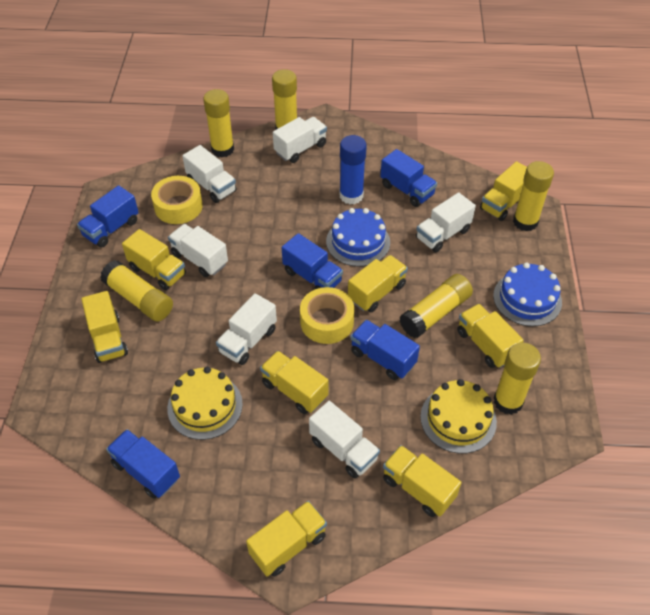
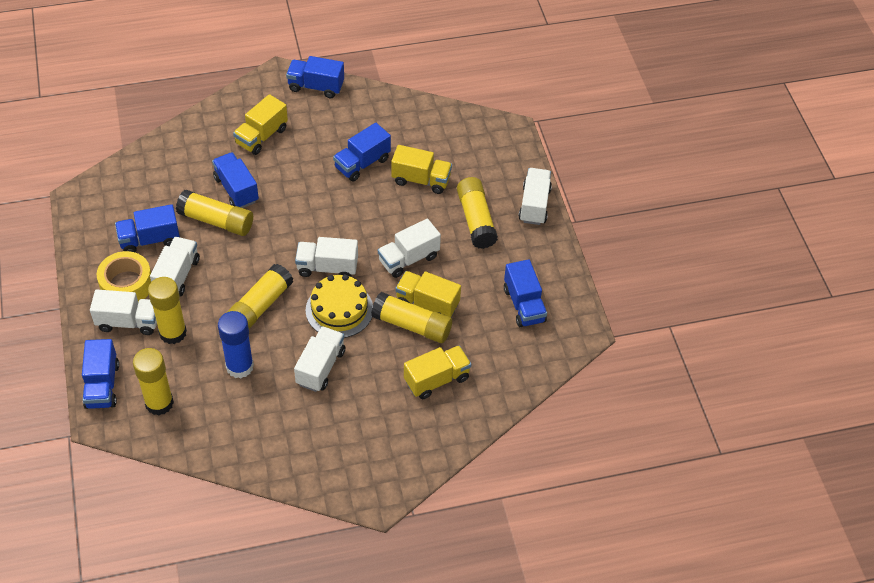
blue cake: 2 -> 0
blue truck: 5 -> 6
yellow cake: 2 -> 1
yellow tape: 2 -> 1
yellow truck: 8 -> 4

